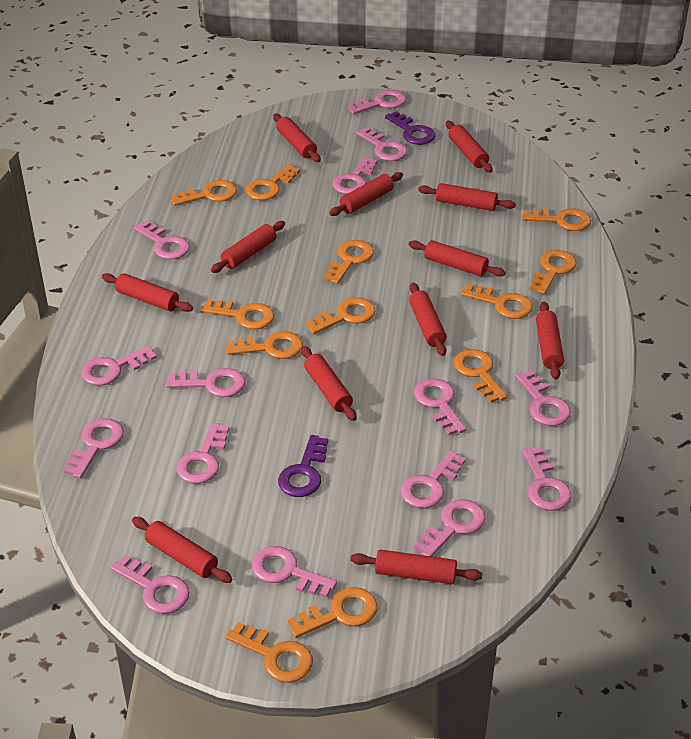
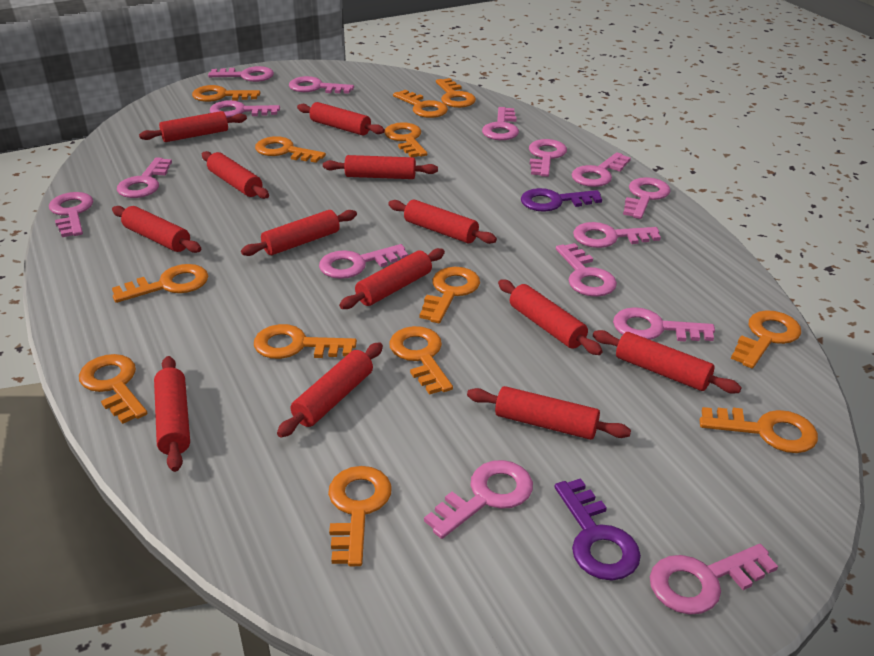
orange key: 12 -> 13
red rolling pin: 12 -> 13

